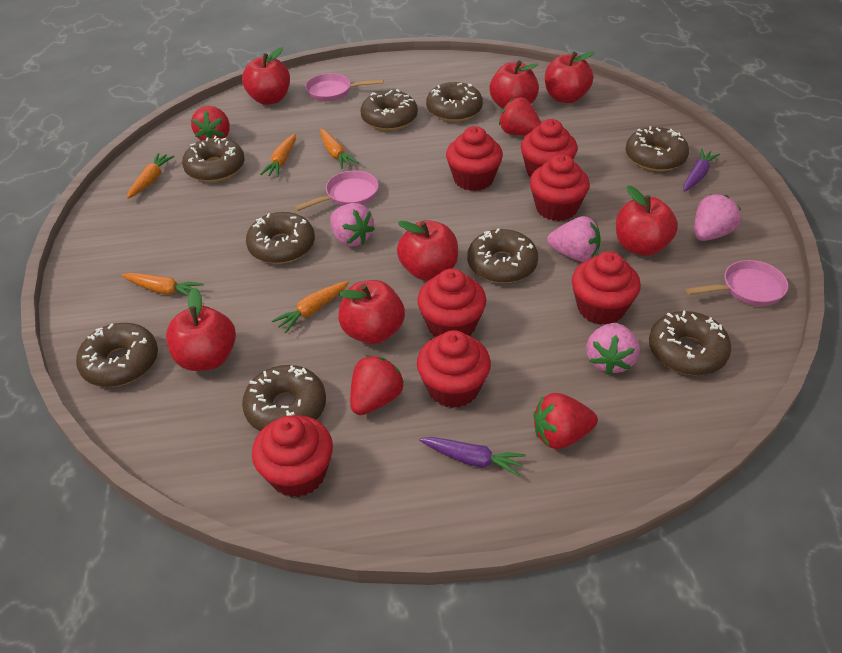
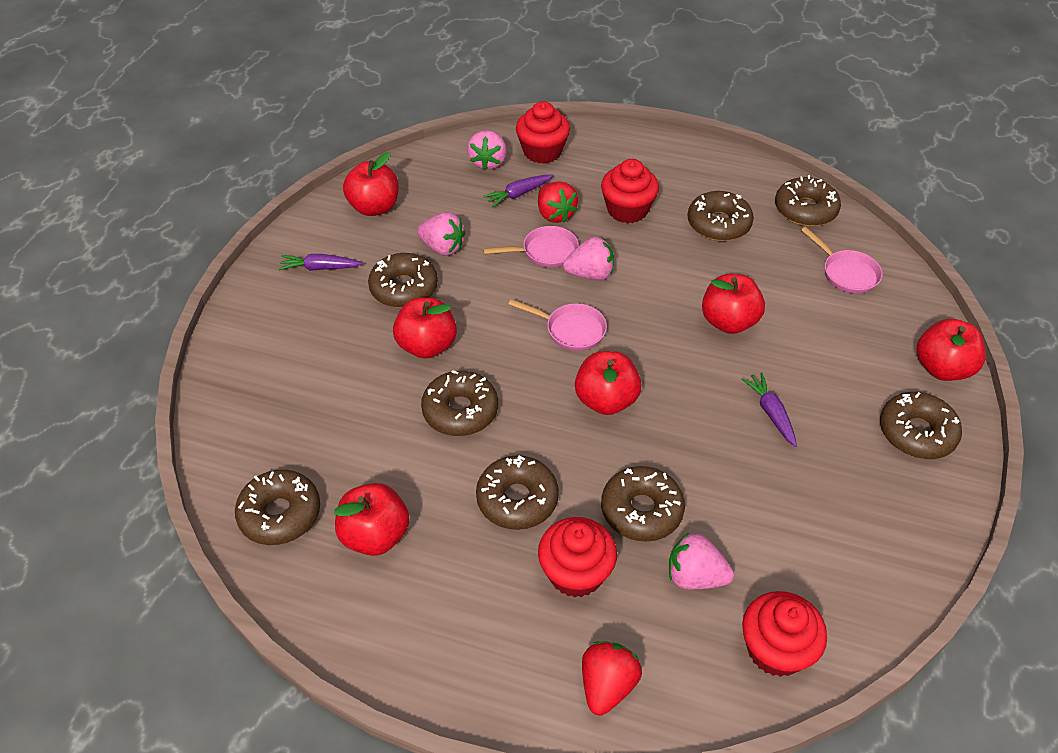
brown donut: 9 -> 8
orange carrot: 5 -> 0
purple carrot: 2 -> 3
red apple: 7 -> 6
red cupcake: 7 -> 4
red strawberry: 4 -> 2

